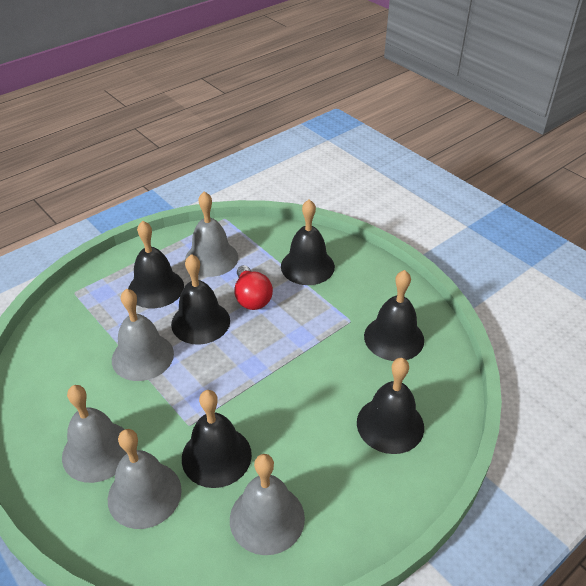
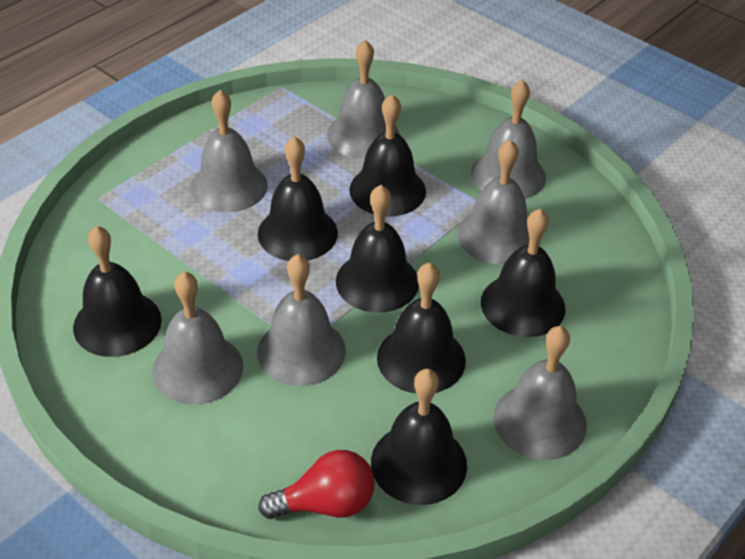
black bell: 6 -> 7
grey bell: 5 -> 7

